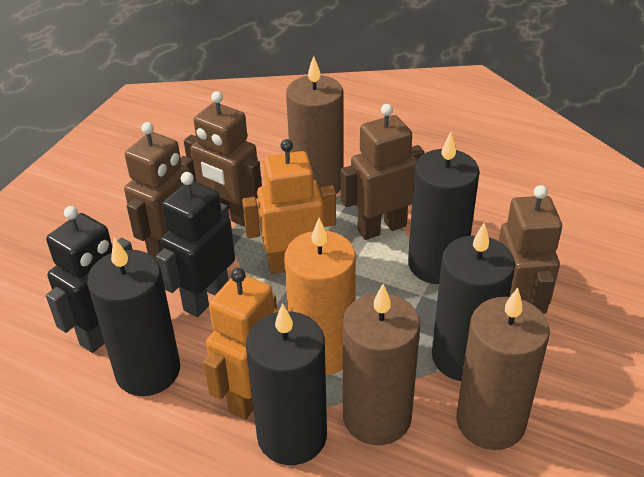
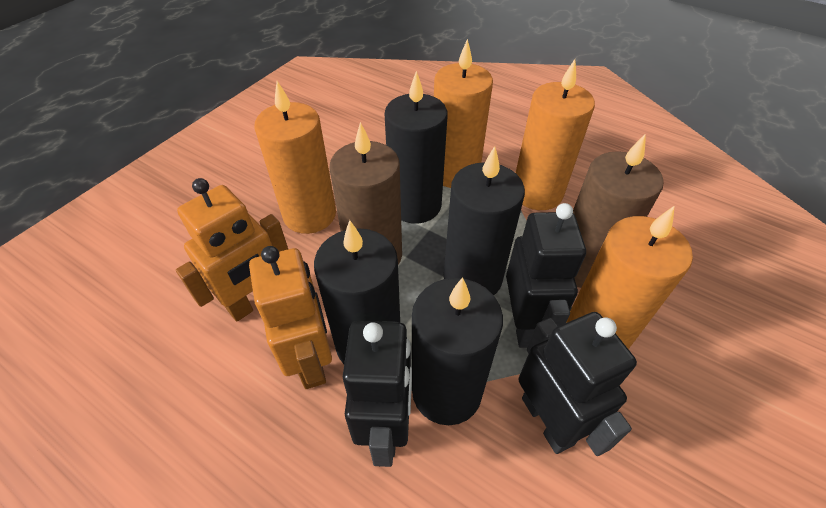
black robot: 2 -> 3
brown candle: 3 -> 2
brown robot: 4 -> 0
orange candle: 1 -> 4

